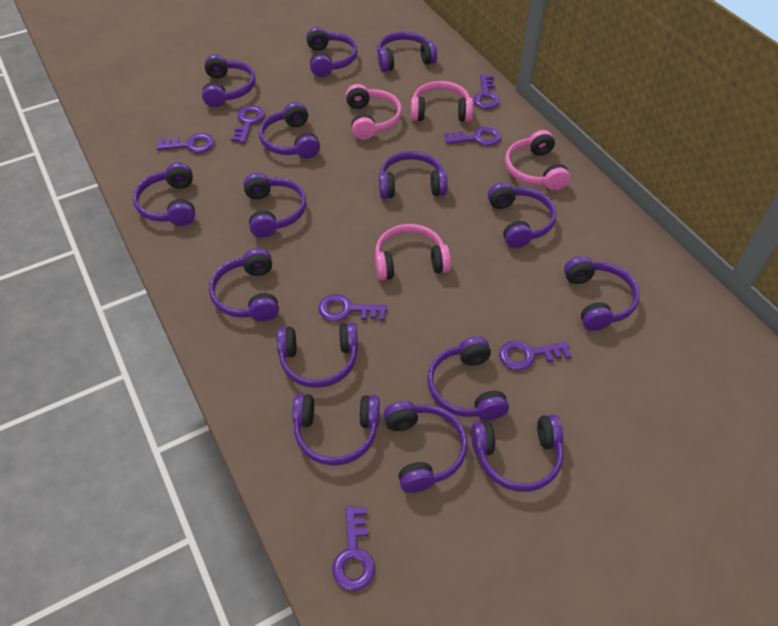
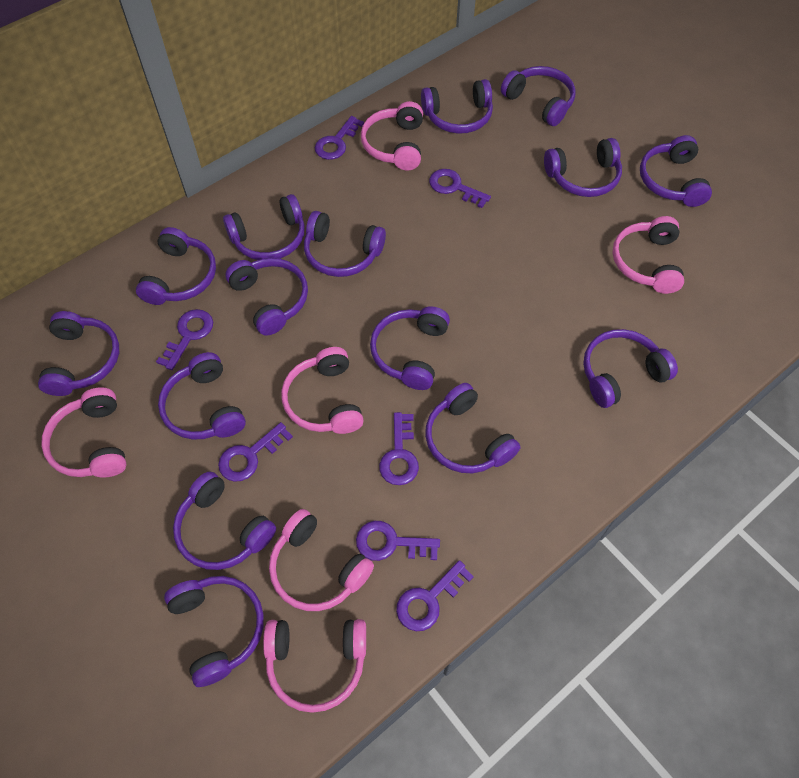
pink headphones: 4 -> 6

